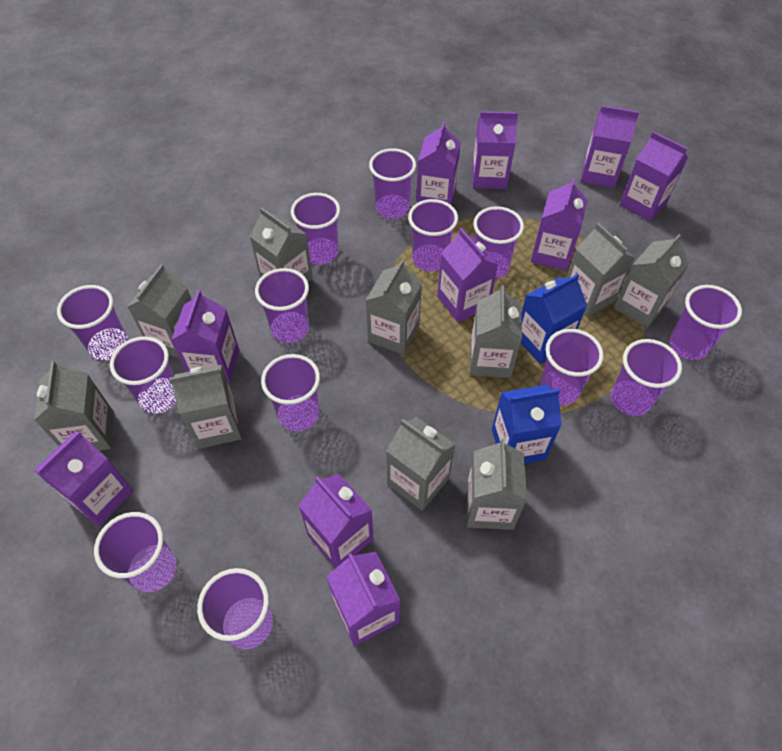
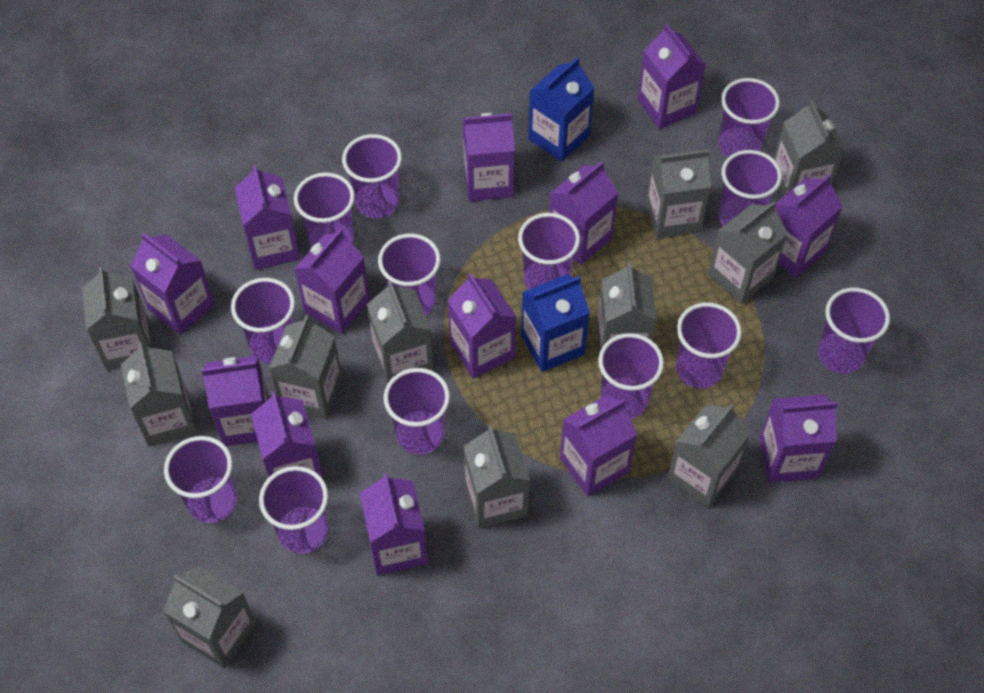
grey carton: 10 -> 11
purple carton: 10 -> 13

